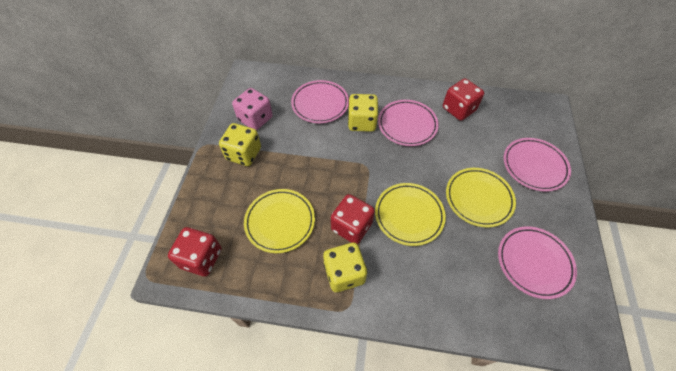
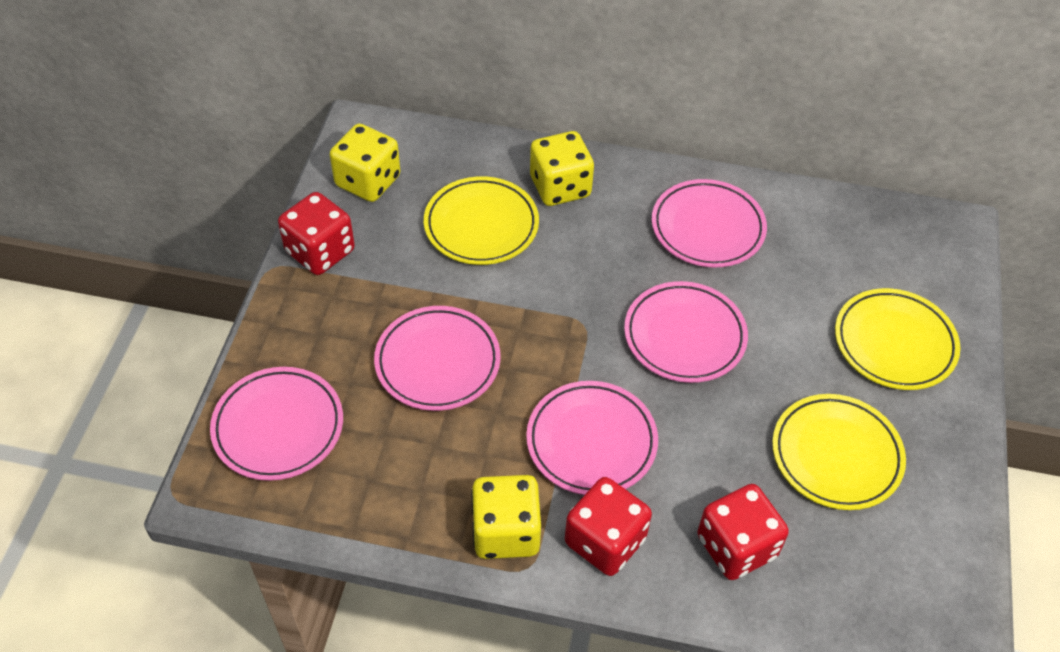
pink dice: 1 -> 0
pink plate: 4 -> 5

